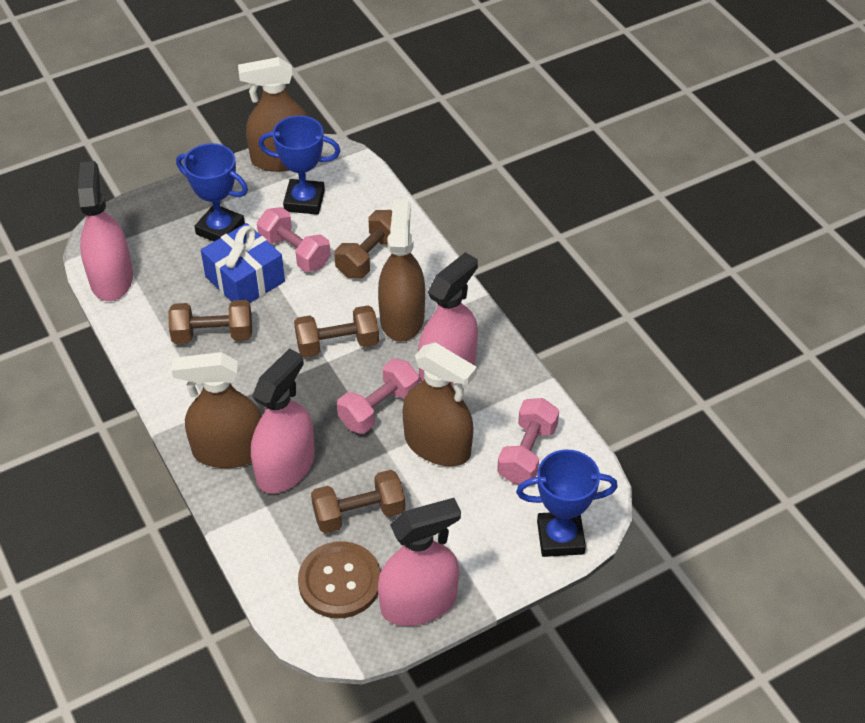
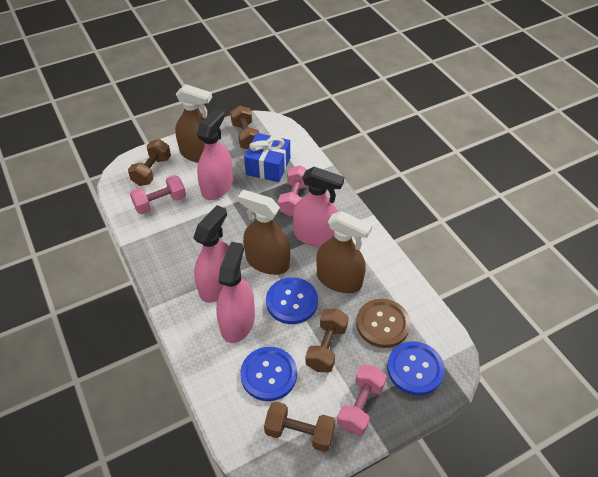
blue button: 0 -> 3
blue trophy: 3 -> 0
brown spray bottle: 4 -> 3

